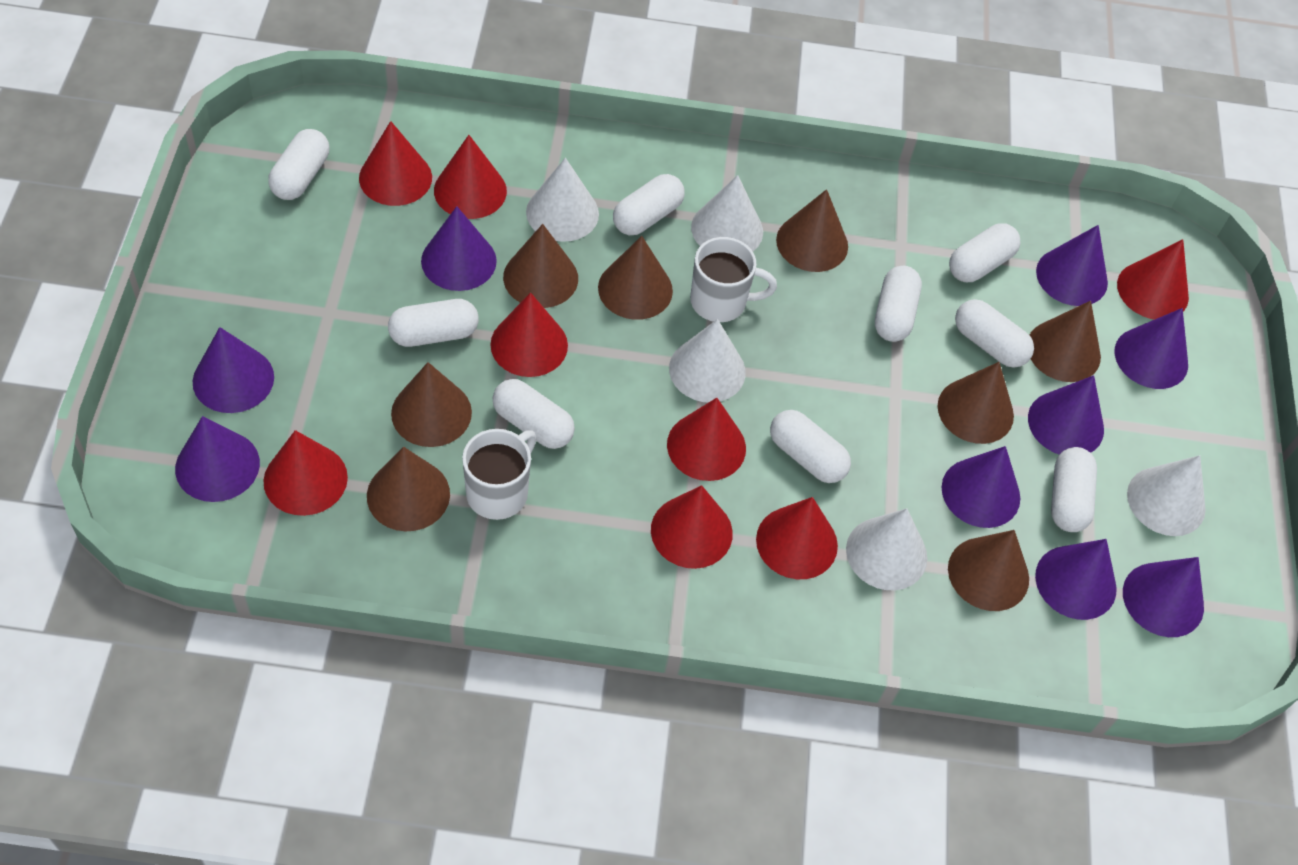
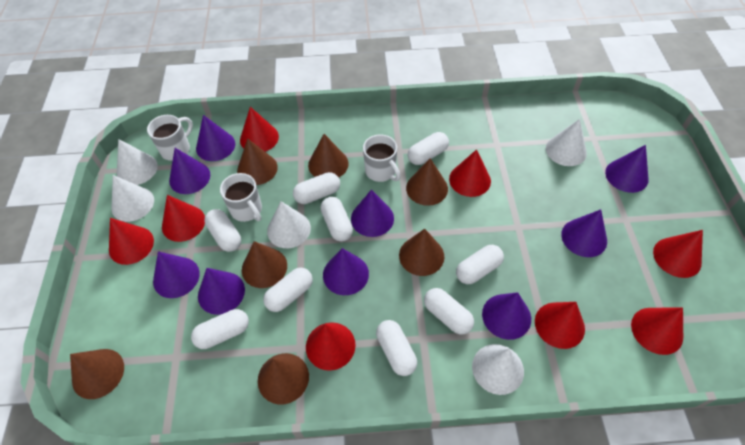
brown cone: 8 -> 7
white mug: 2 -> 3

